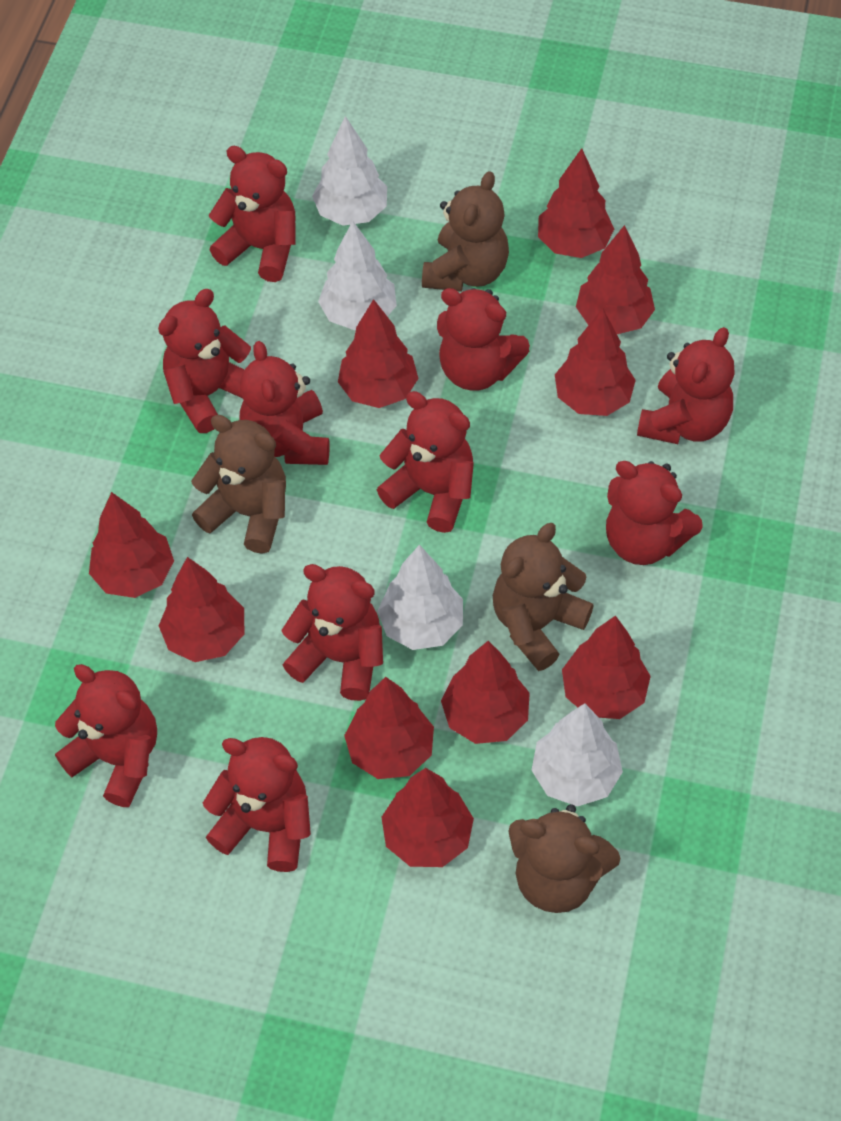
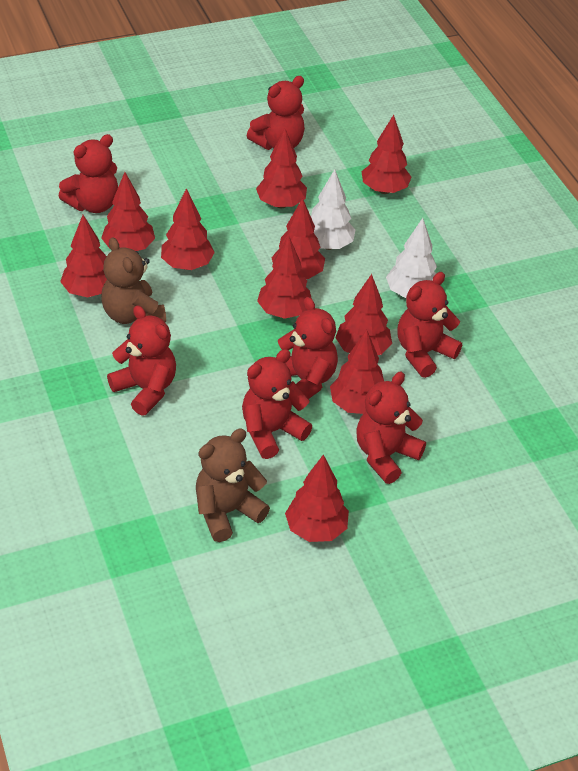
brown teddy bear: 4 -> 2
red teddy bear: 10 -> 7
white tree: 4 -> 2

